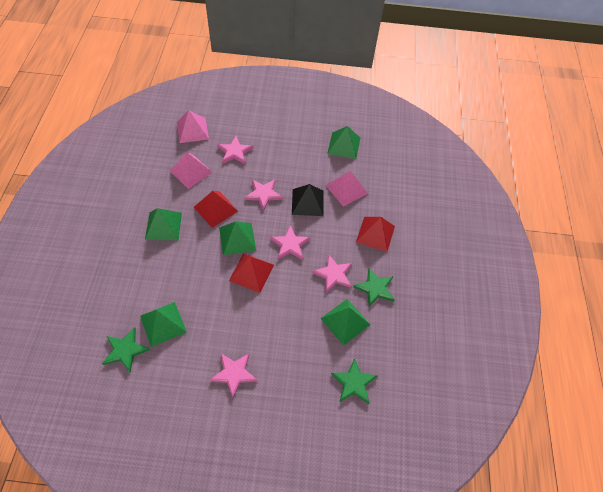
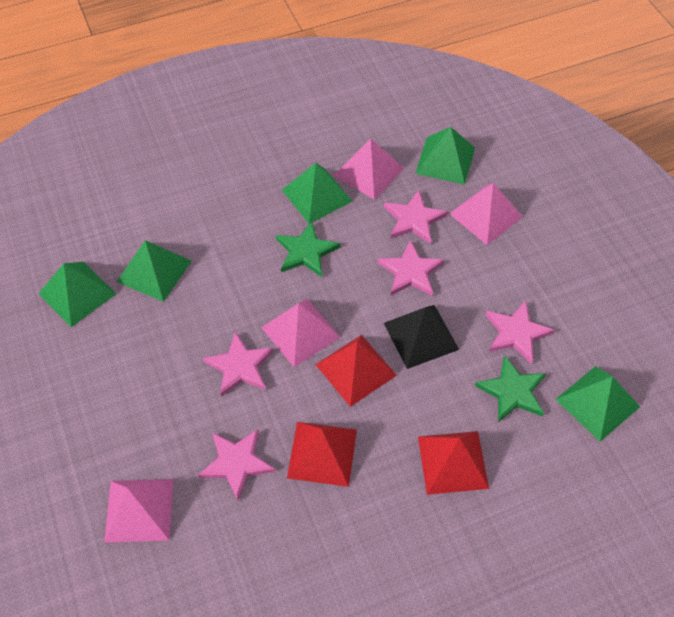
green star: 3 -> 2
pink pyramid: 3 -> 4

